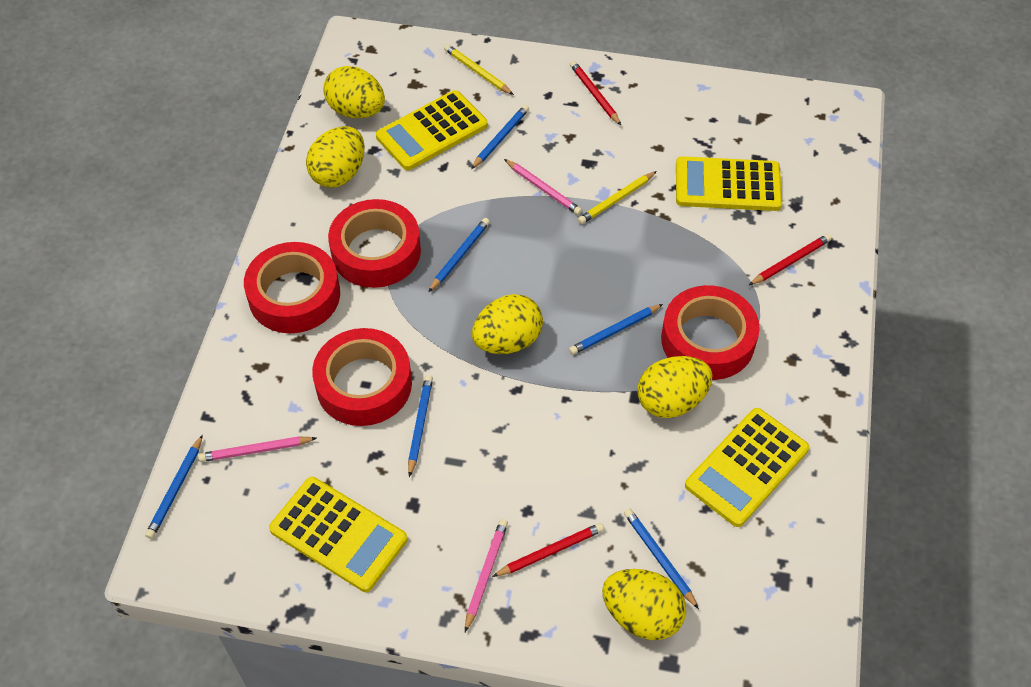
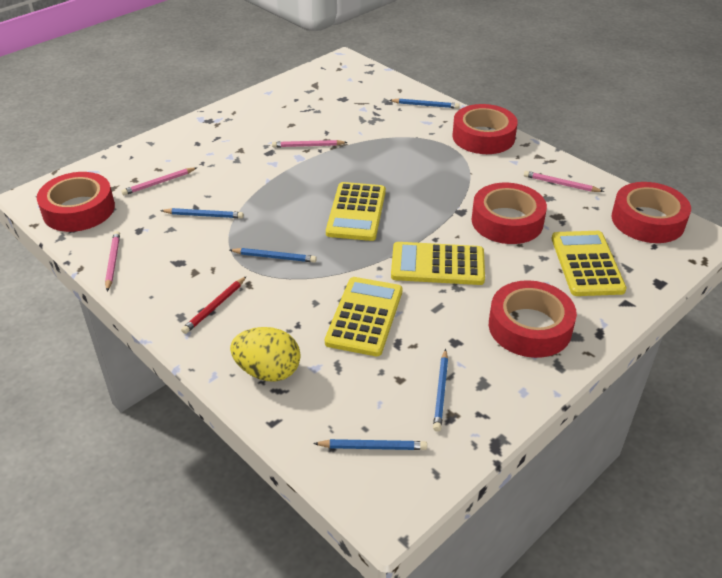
blue pencil: 6 -> 5
pink pencil: 3 -> 4
red pencil: 3 -> 1
red tape: 4 -> 5
yellow egg: 5 -> 1
yellow pencil: 2 -> 0

